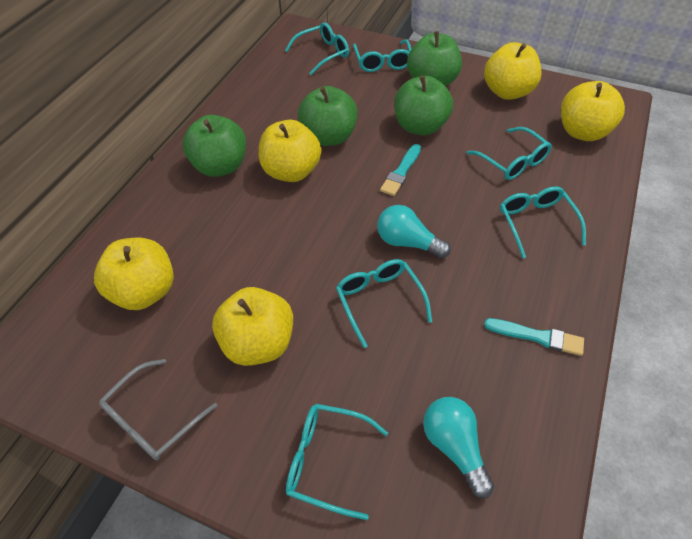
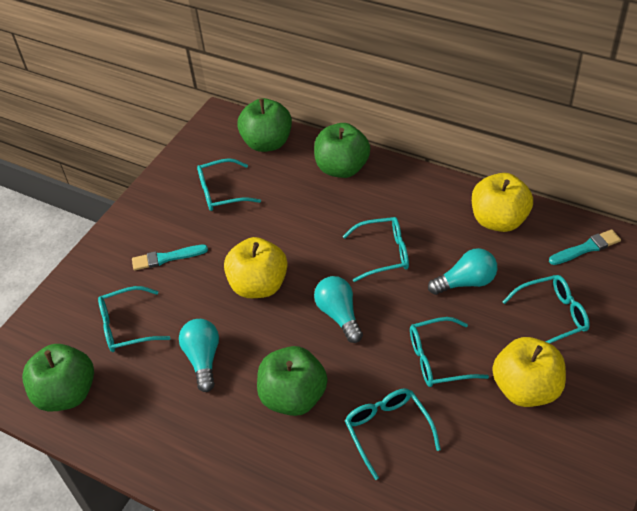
grey glasses: 1 -> 0
turquoise light bulb: 2 -> 3
yellow apple: 5 -> 3

